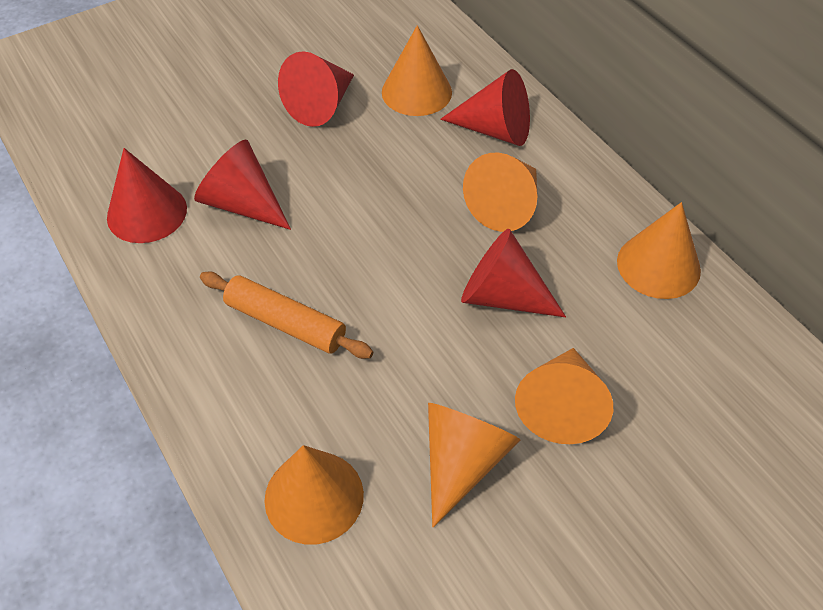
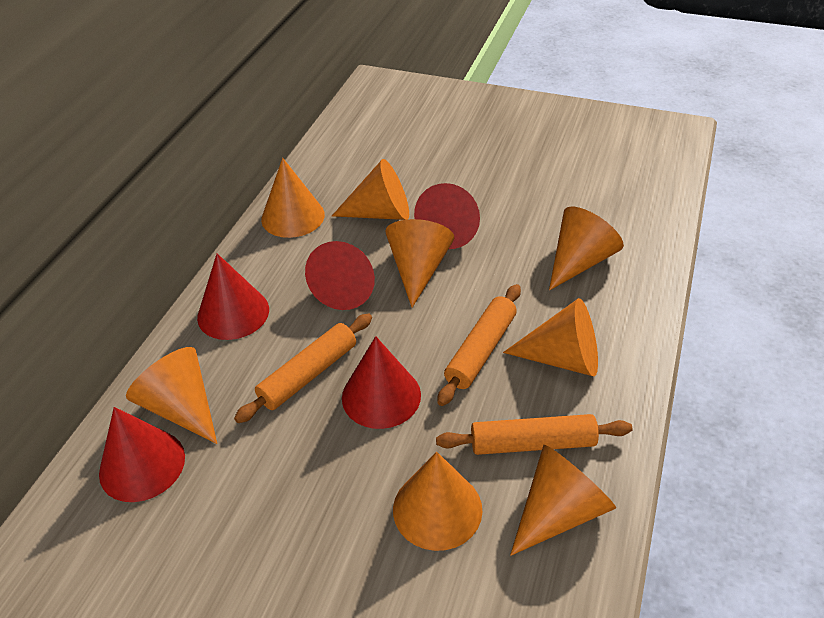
orange cone: 6 -> 8
orange rolling pin: 1 -> 3

